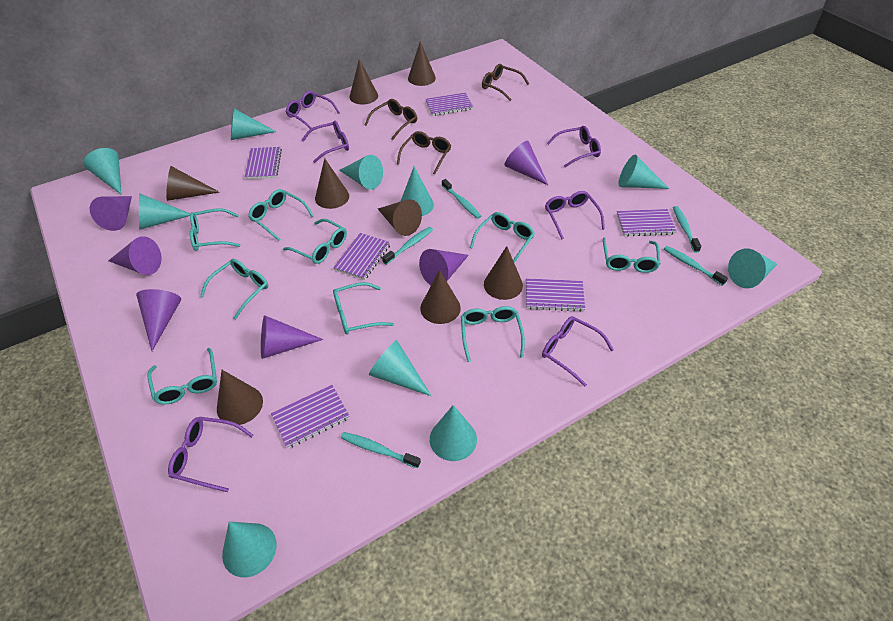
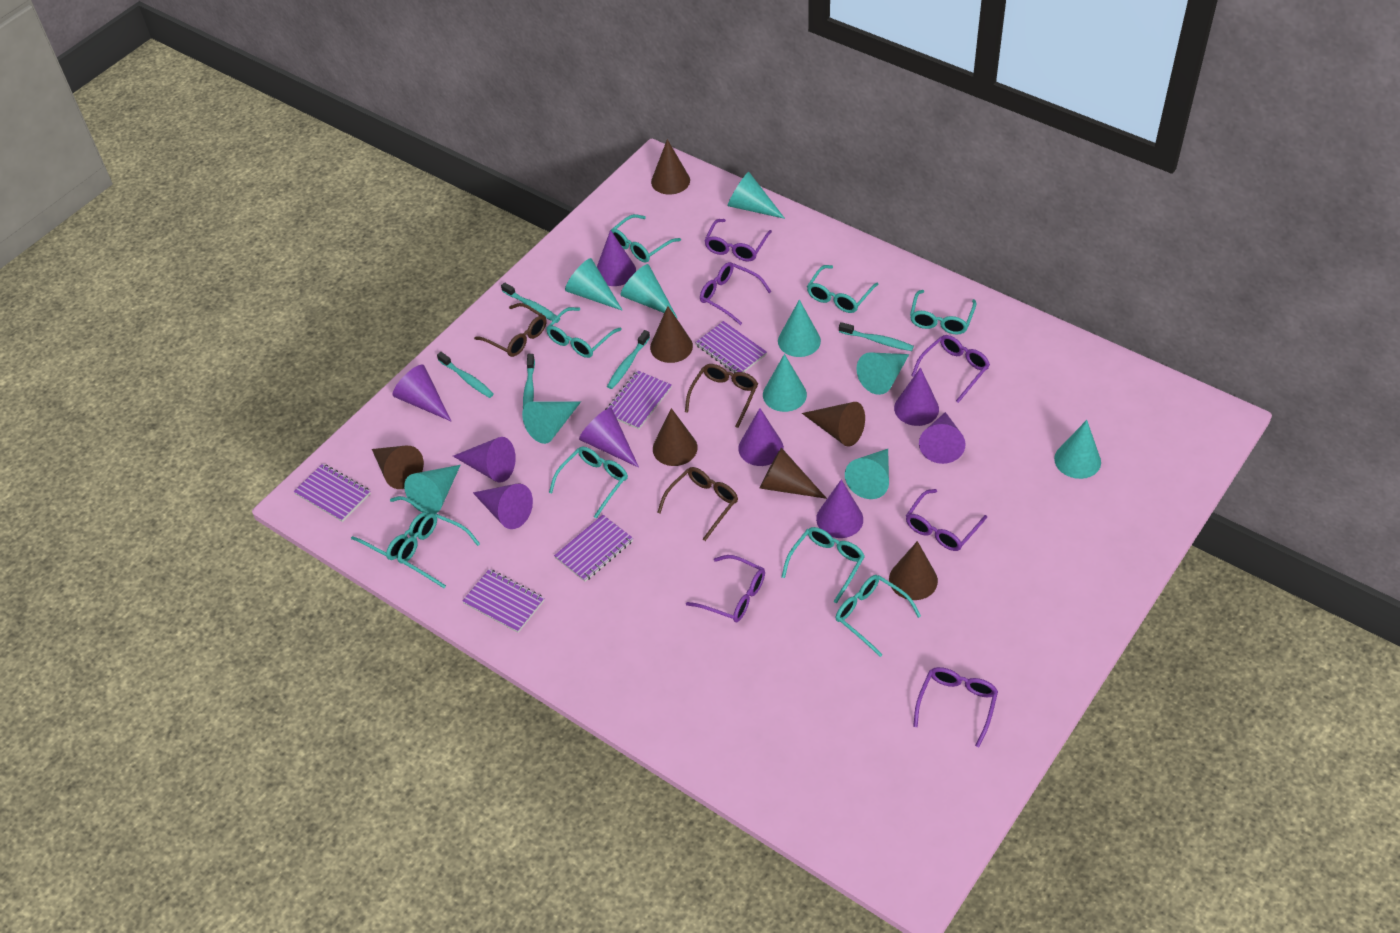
brown cone: 8 -> 7
purple cone: 6 -> 9
purple notebook: 6 -> 5

